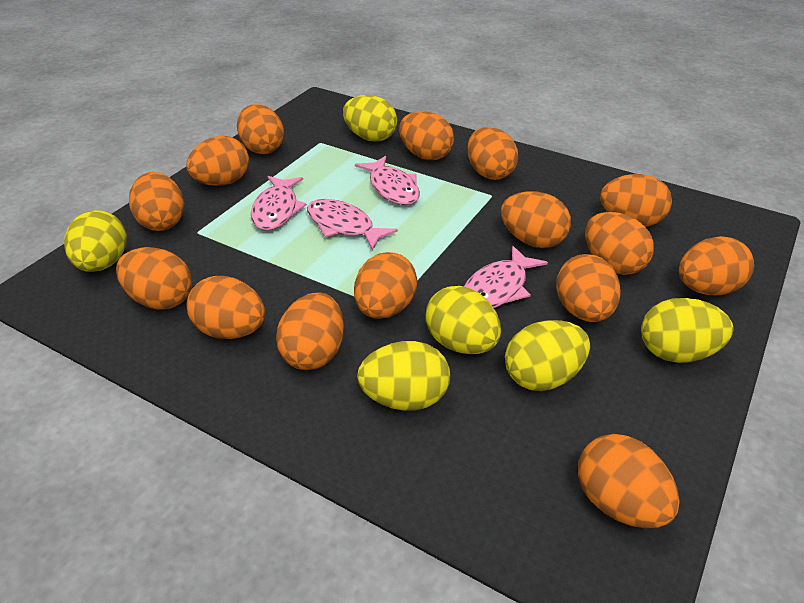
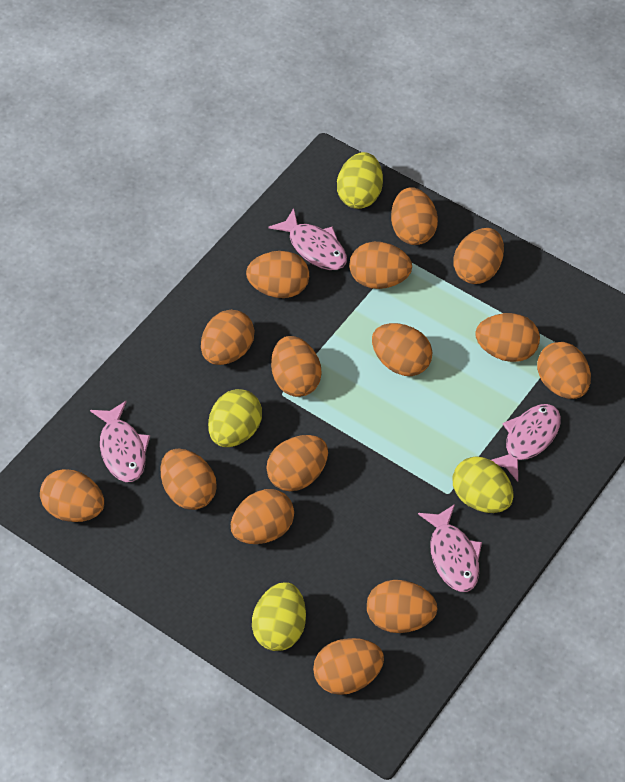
yellow egg: 6 -> 4

